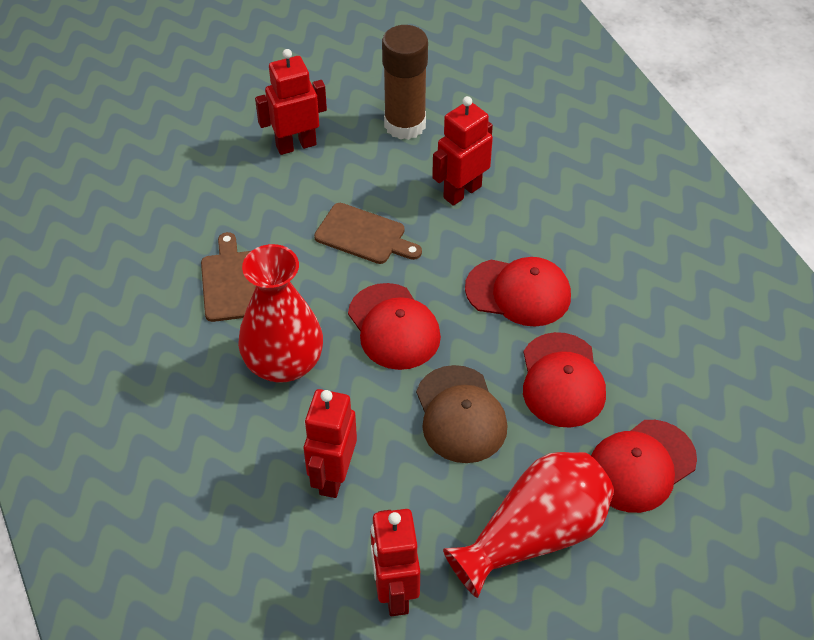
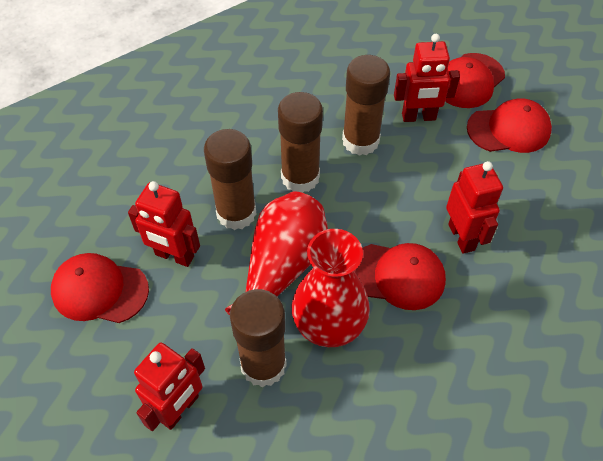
brown cap: 1 -> 0
brown cutting board: 2 -> 0
brown glue stick: 1 -> 4

